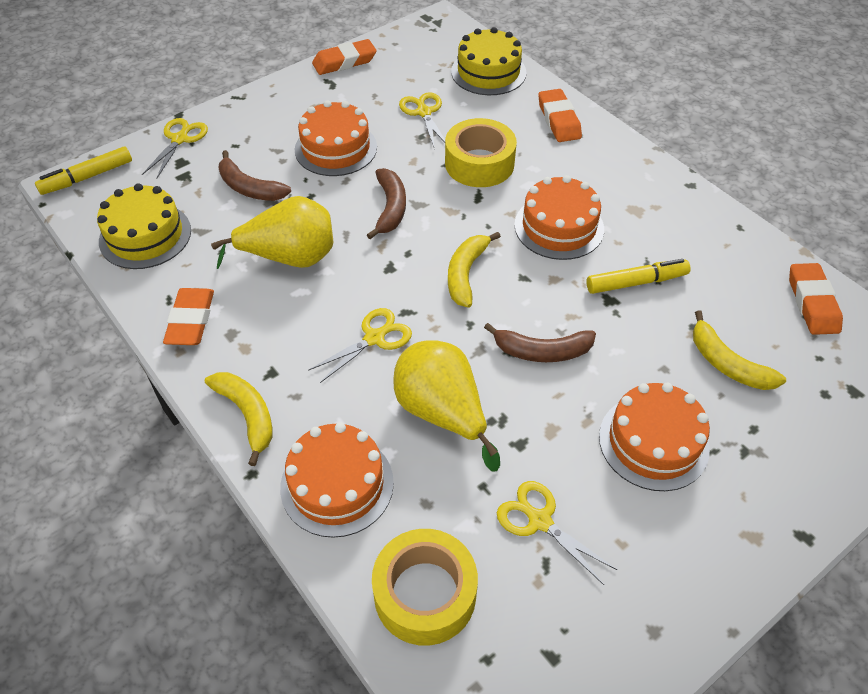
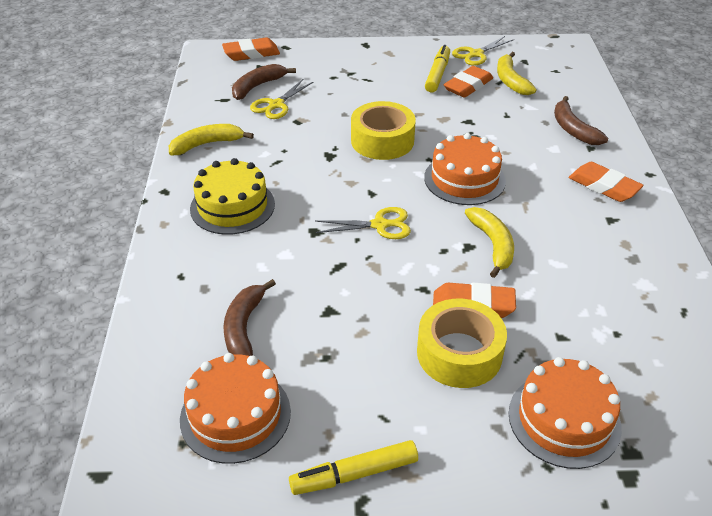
orange cake: 4 -> 3
yellow cake: 2 -> 1
yellow pear: 2 -> 0
yellow scissors: 4 -> 3

